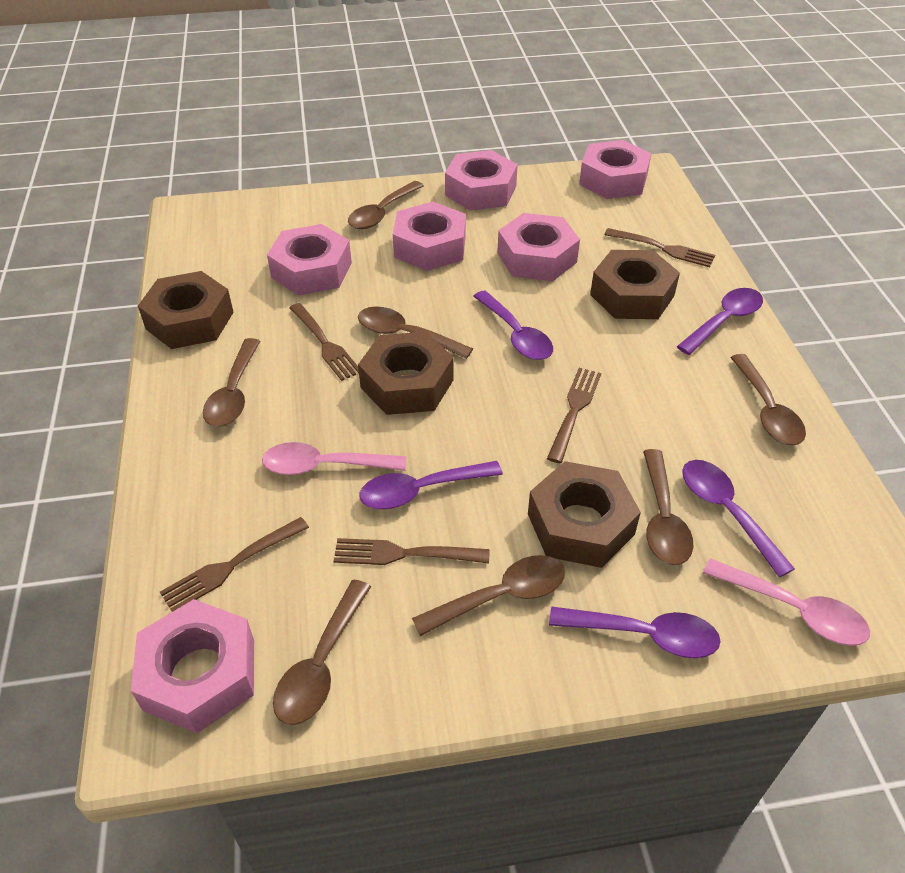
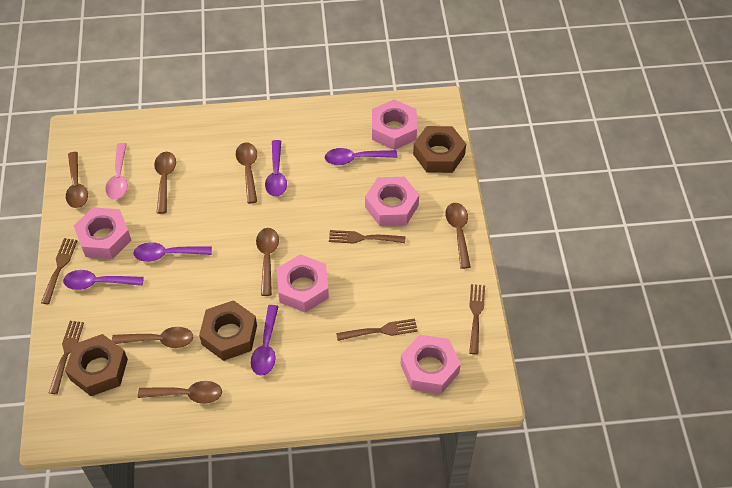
brown nut: 4 -> 3
pink nut: 6 -> 5
pink spoon: 2 -> 1

